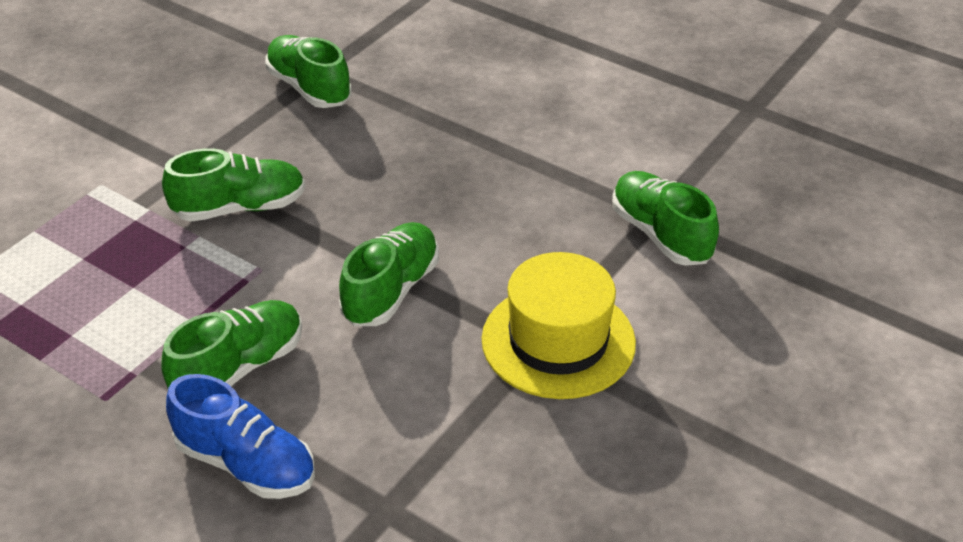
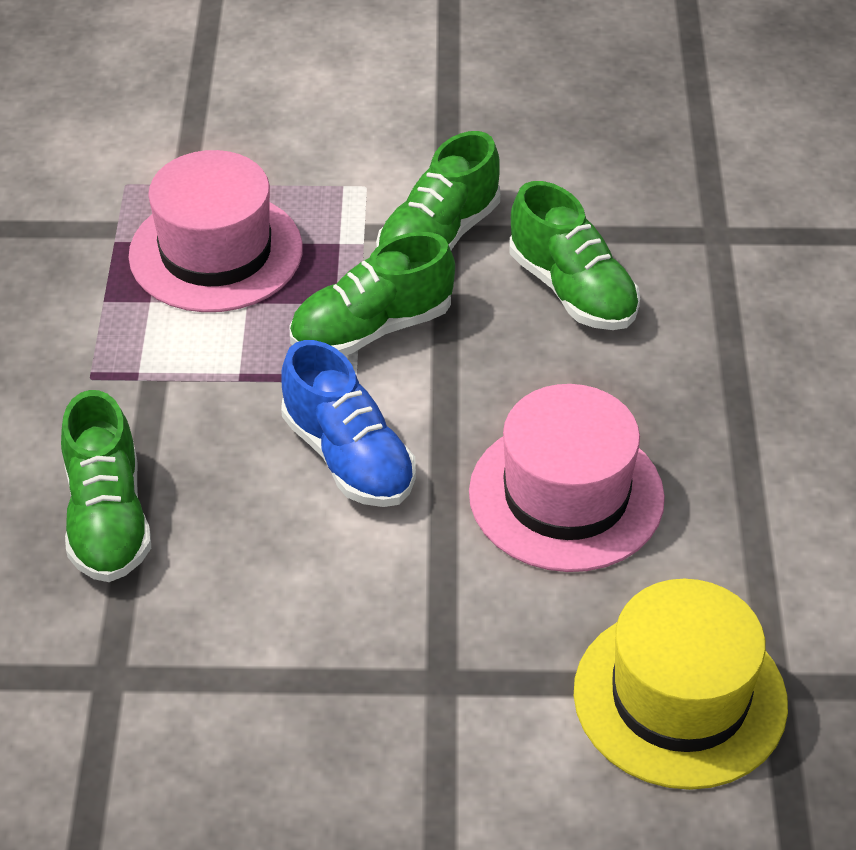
green shoe: 5 -> 4
pink hat: 0 -> 2

